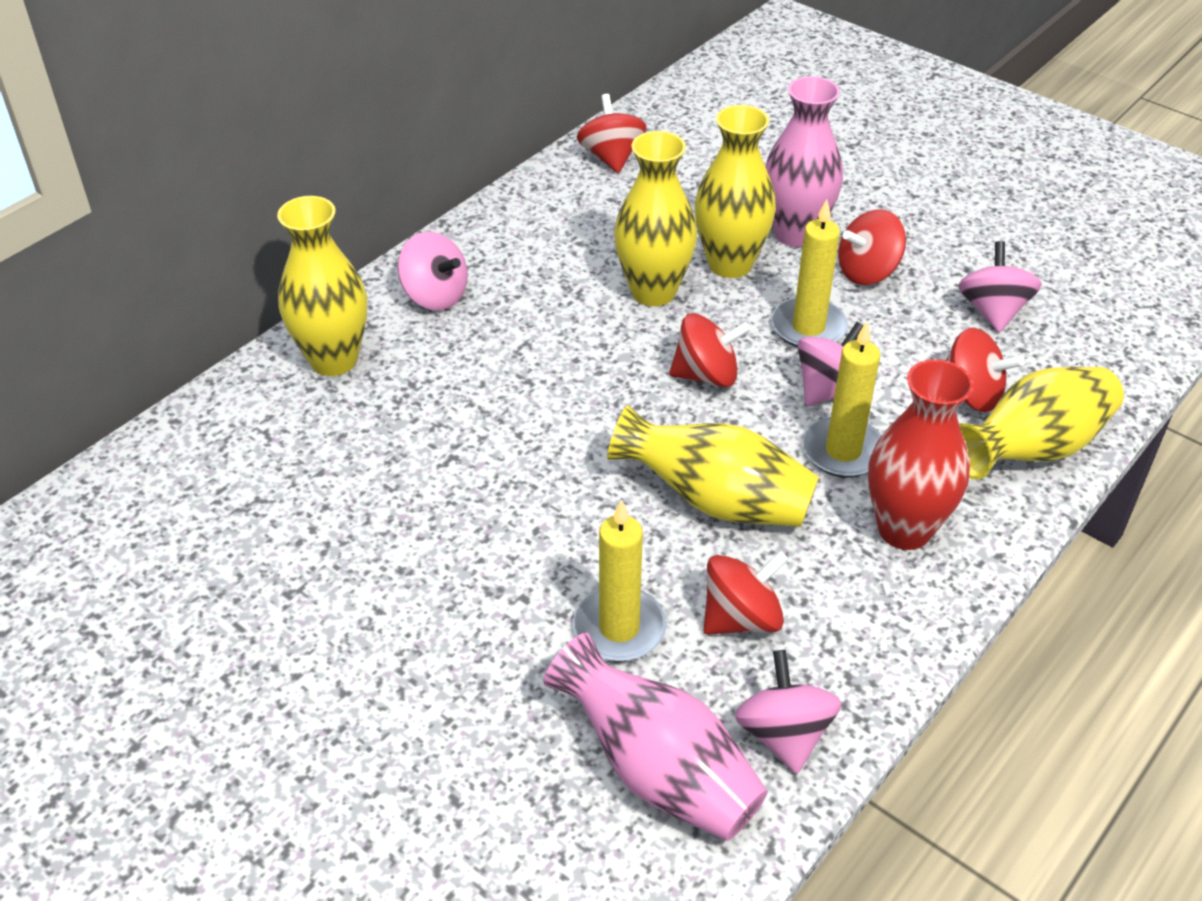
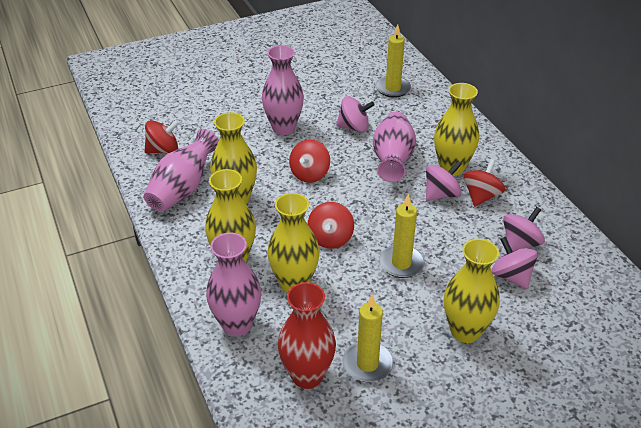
pink vase: 2 -> 4
red spinning top: 5 -> 4

